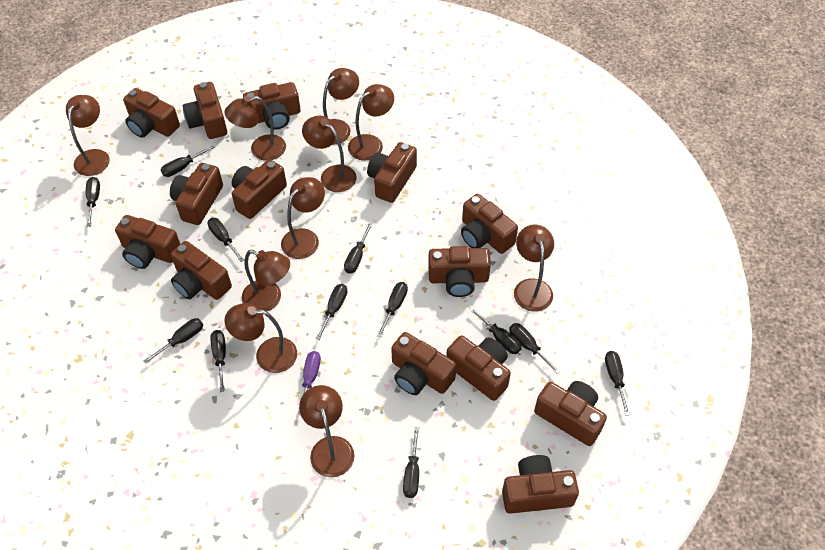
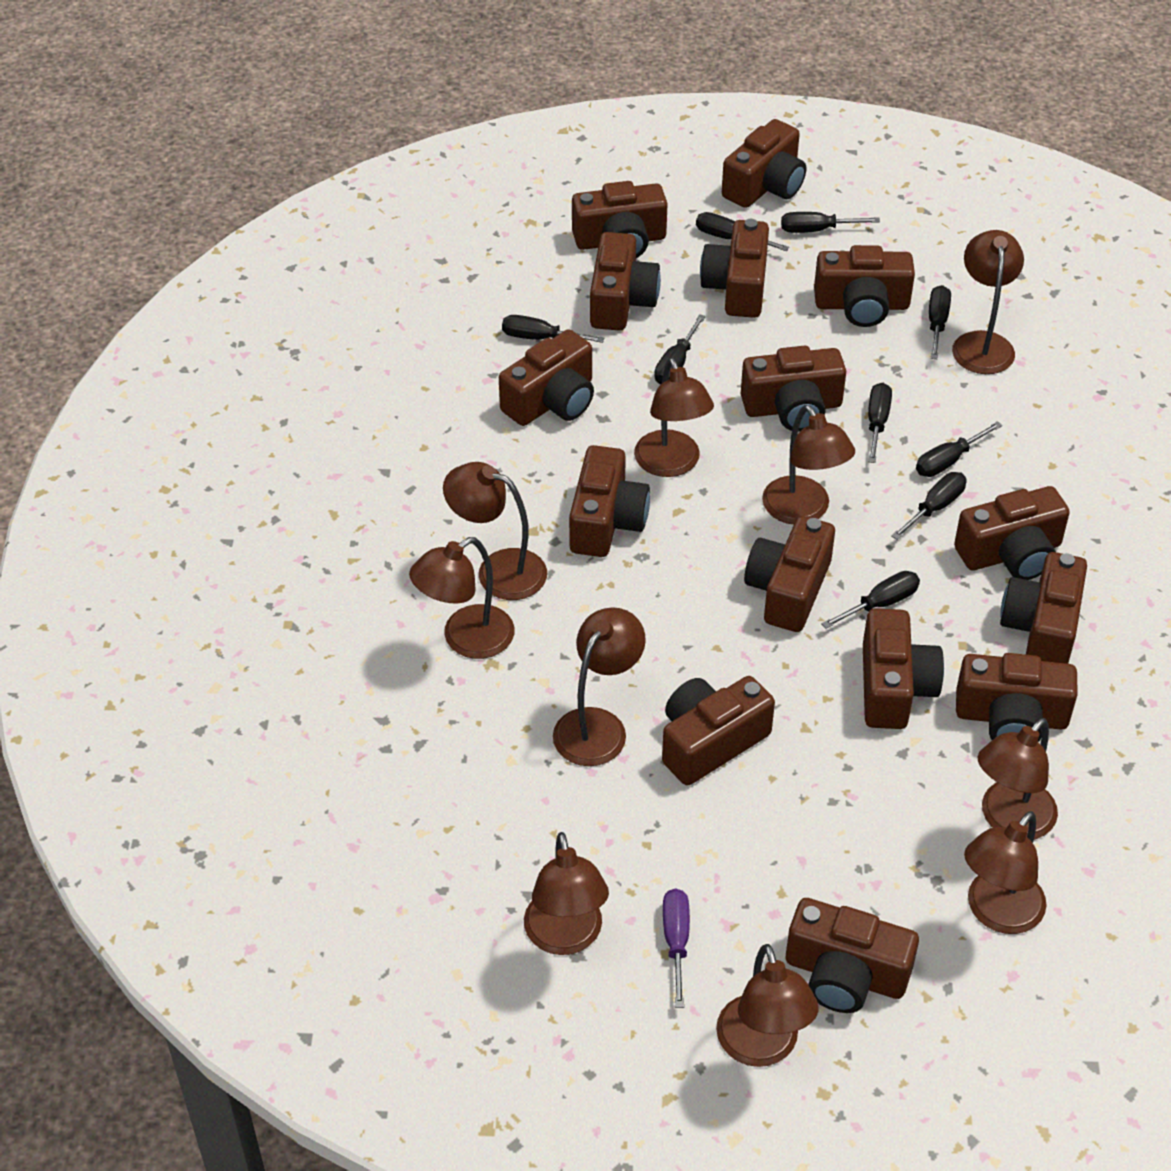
black screwdriver: 12 -> 9
brown camera: 14 -> 15

